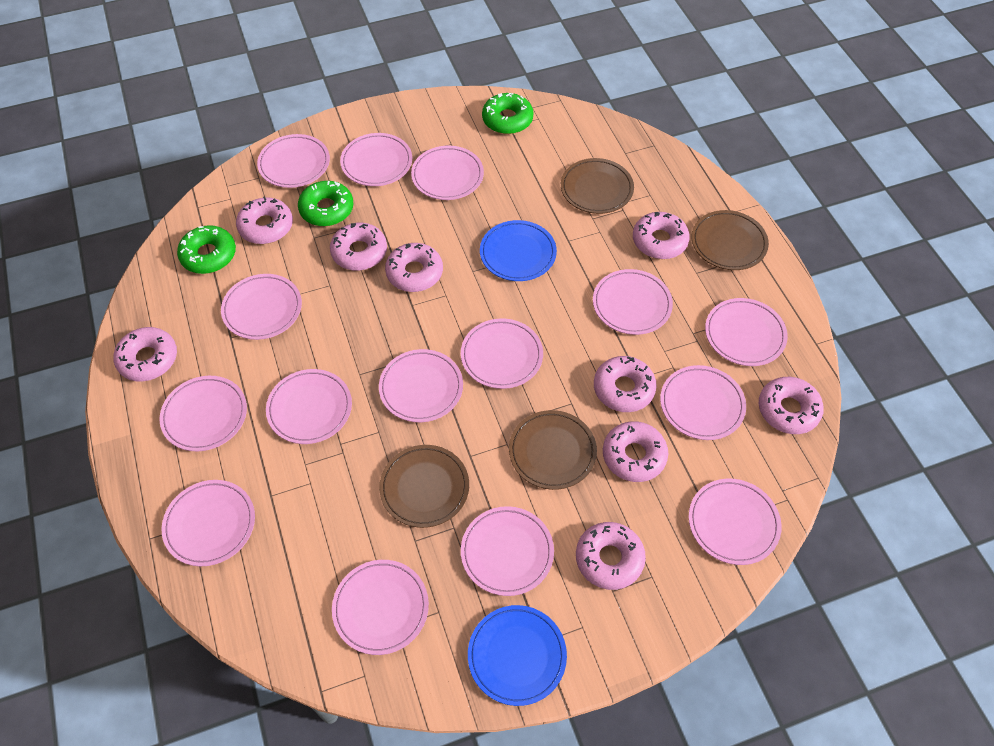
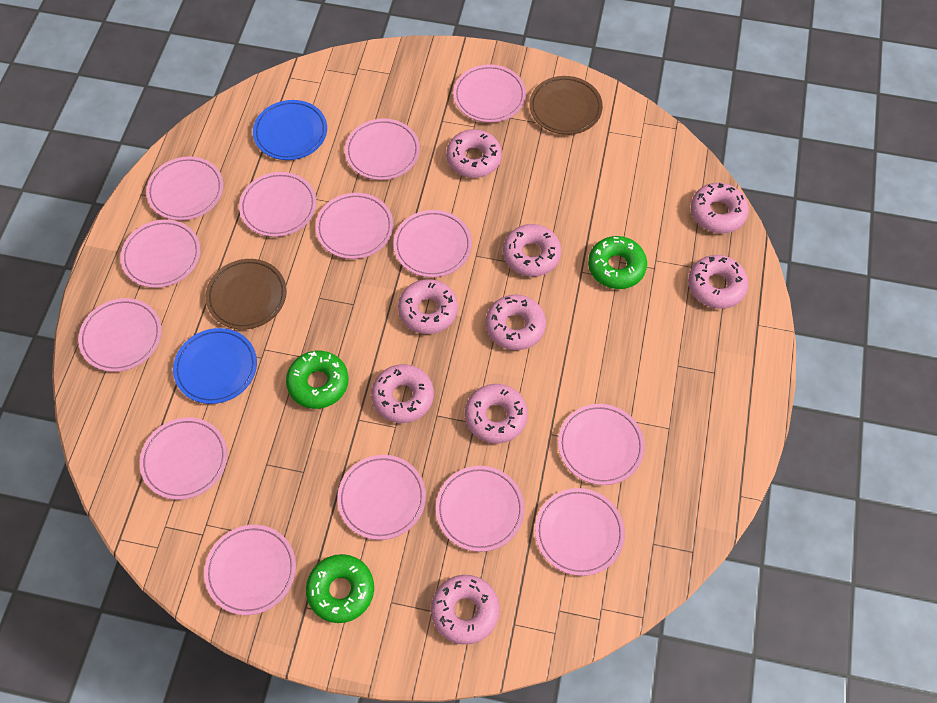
brown plate: 4 -> 2
pink plate: 15 -> 14

